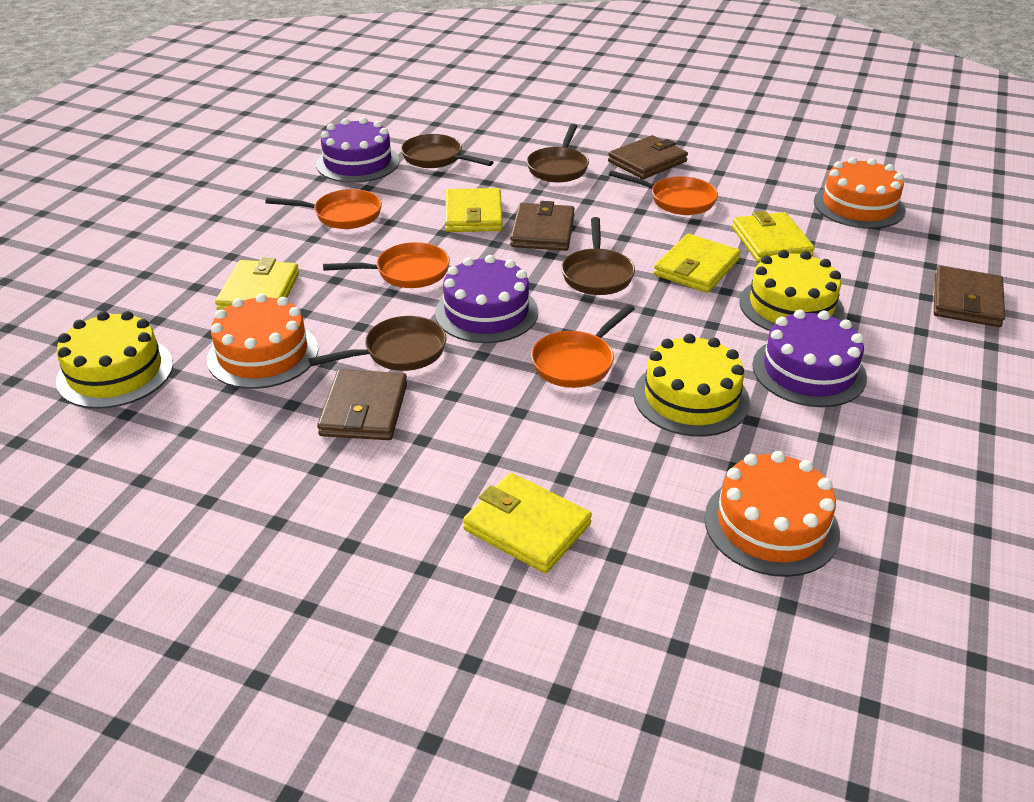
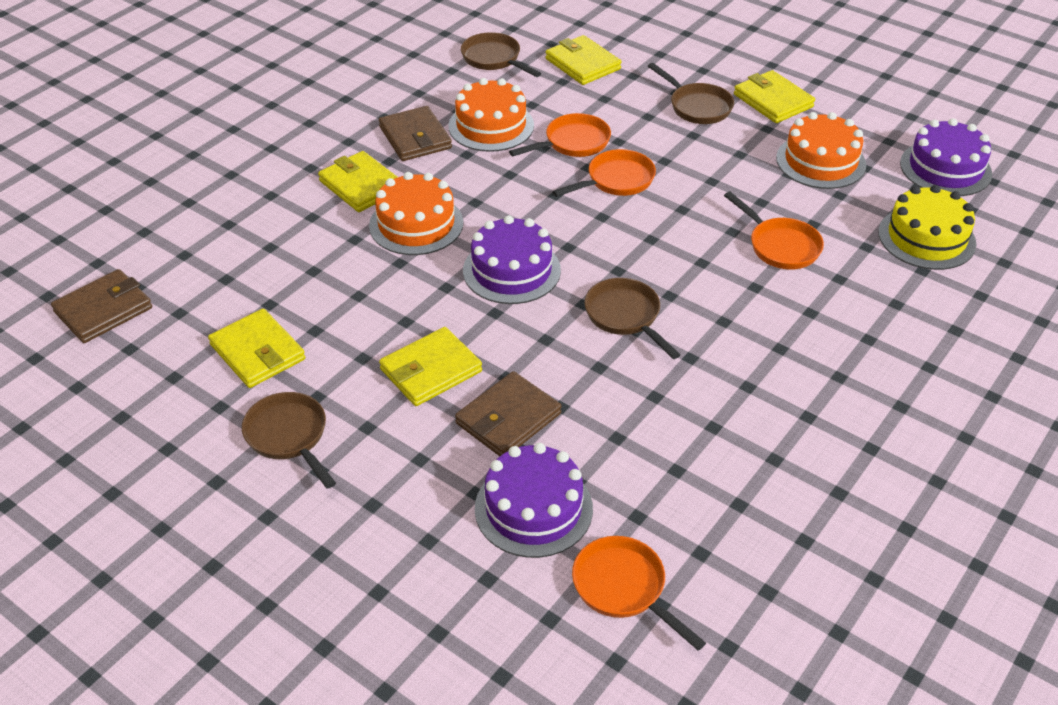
brown wallet: 4 -> 3
yellow cake: 3 -> 1

